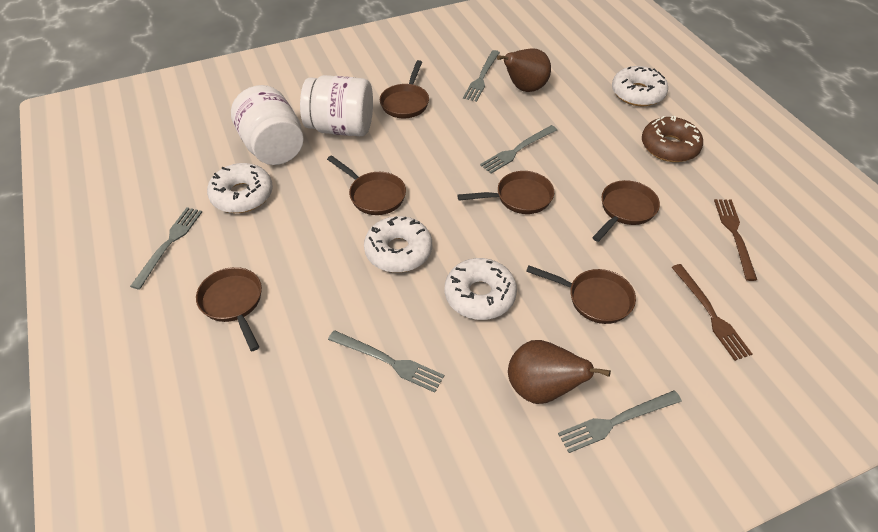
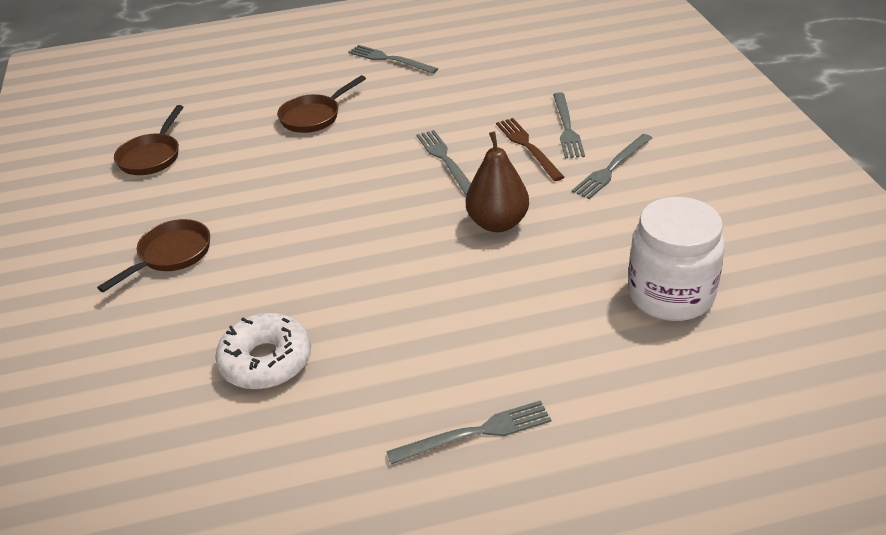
brown donut: 1 -> 0
brown fork: 2 -> 1
brown pan: 6 -> 3
brown pear: 2 -> 1
white donut: 4 -> 1
white jar: 2 -> 1

